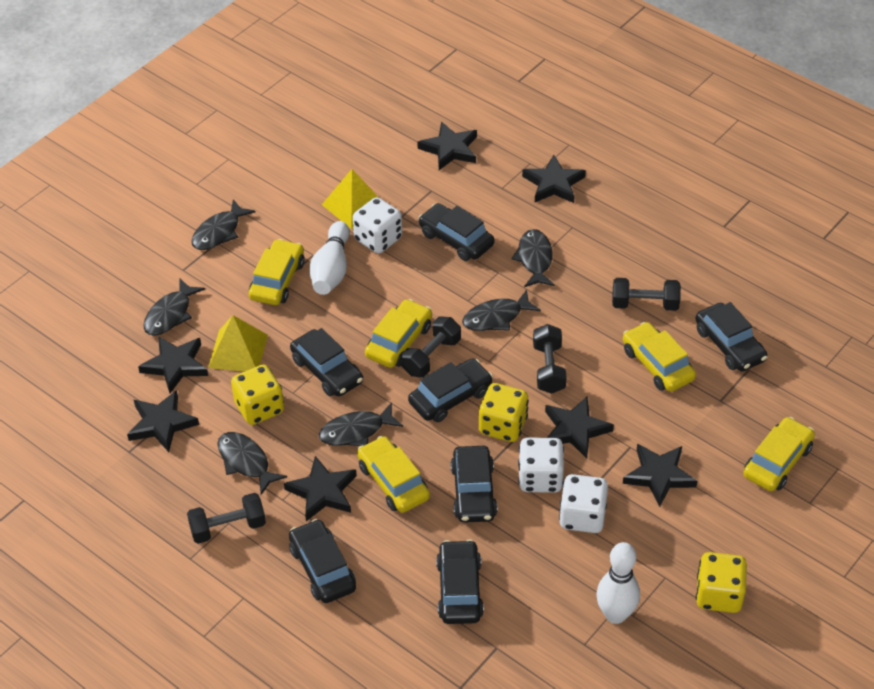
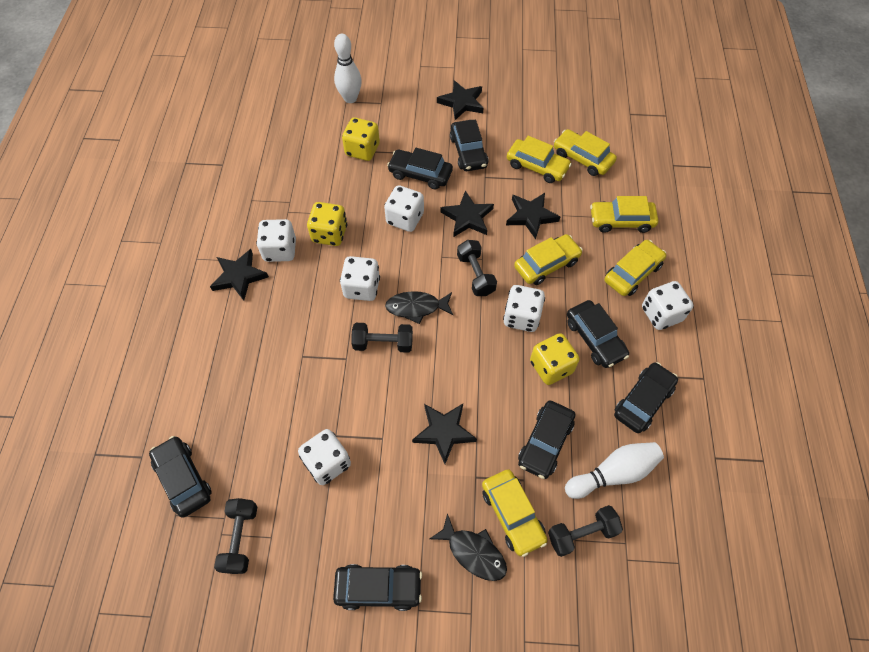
black fish: 6 -> 2
black star: 7 -> 5
white dice: 3 -> 6
yellow car: 5 -> 6
yellow pyramid: 2 -> 0

